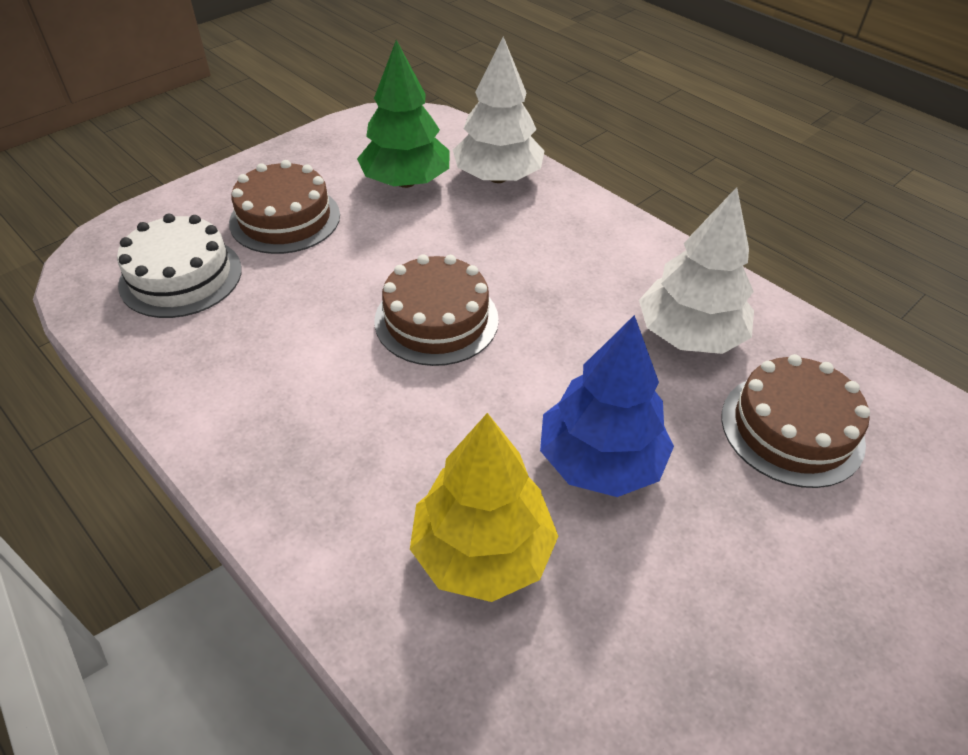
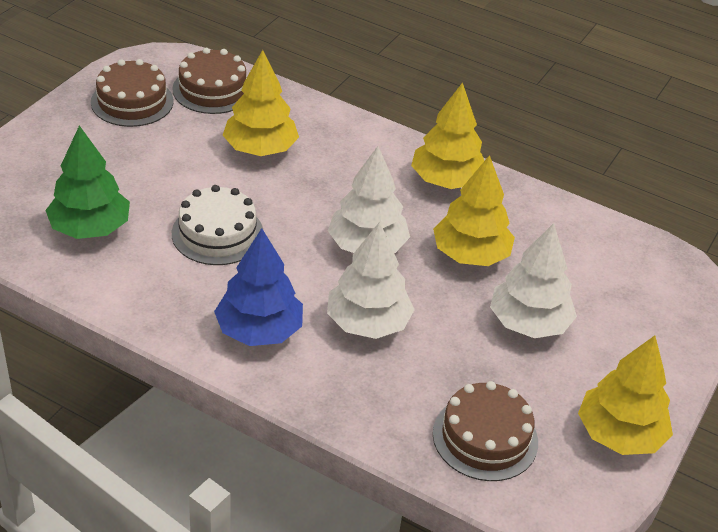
white tree: 2 -> 3
yellow tree: 1 -> 4

